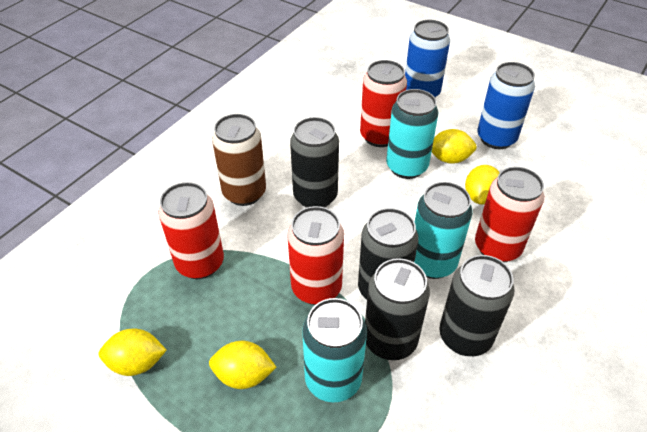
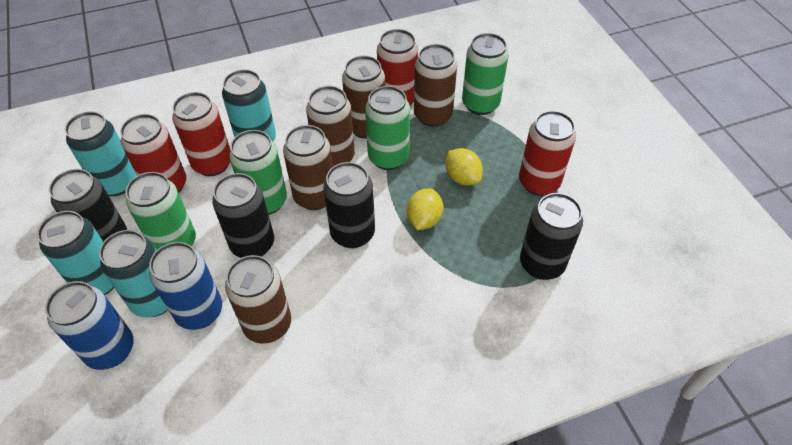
brown can: 1 -> 5
green can: 0 -> 4
turquoise can: 3 -> 4
yellow lemon: 4 -> 2

